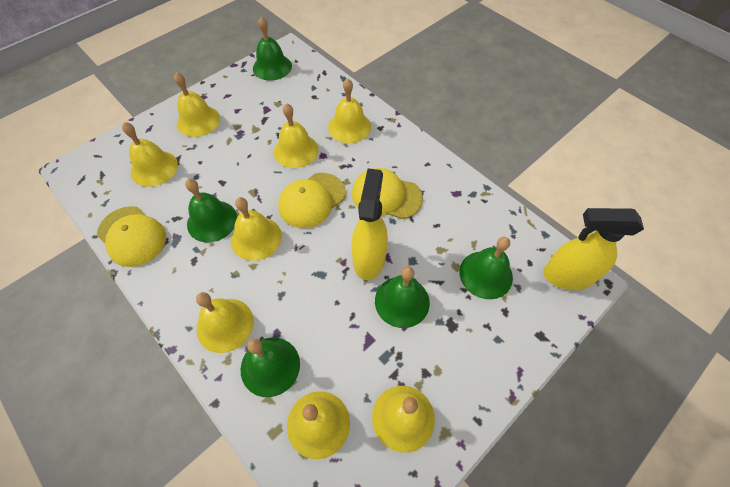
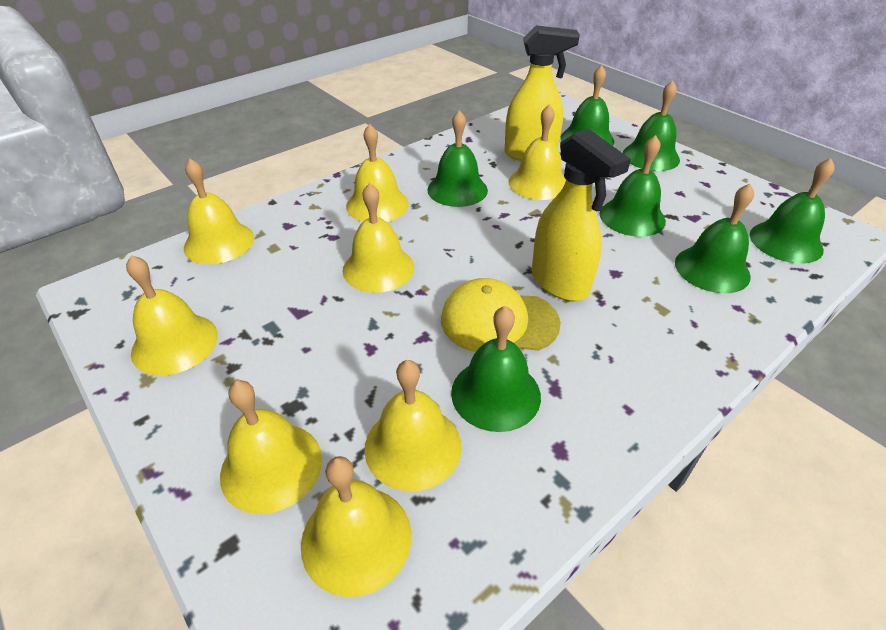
green bell: 5 -> 7
yellow cap: 3 -> 1

